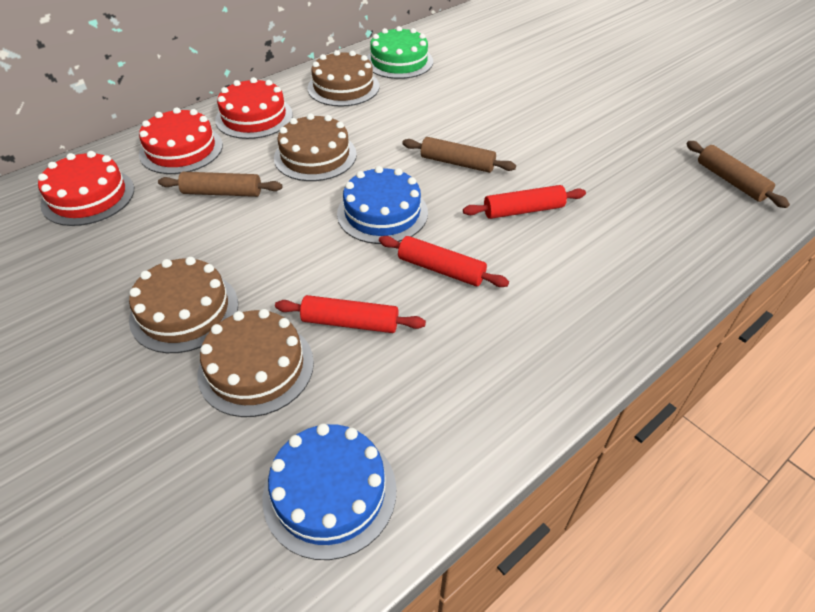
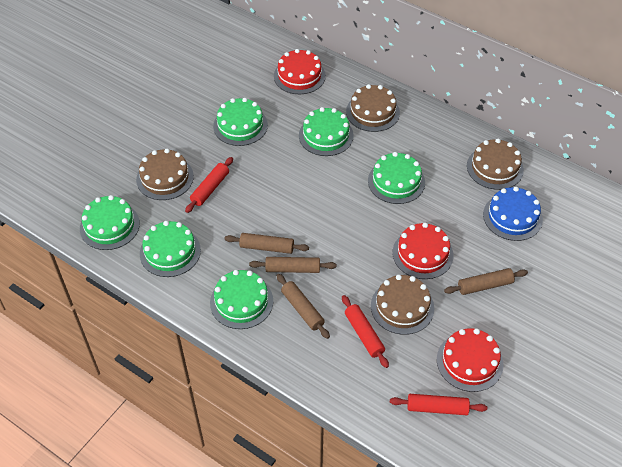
blue cake: 2 -> 1
brown rolling pin: 3 -> 4
green cake: 1 -> 6

